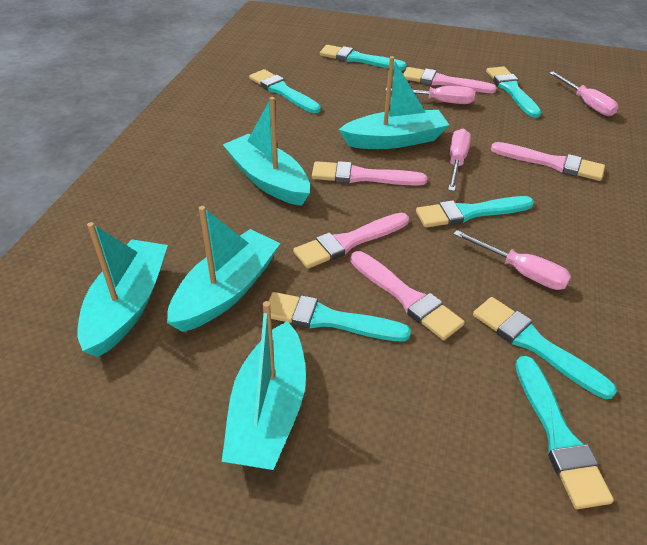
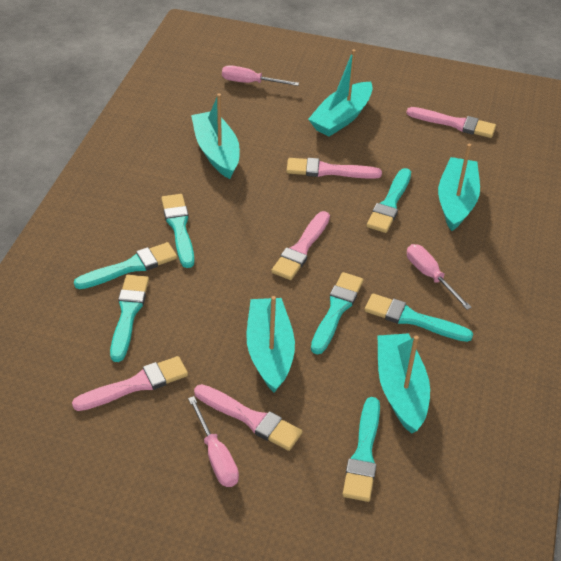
pink screwdriver: 4 -> 3

